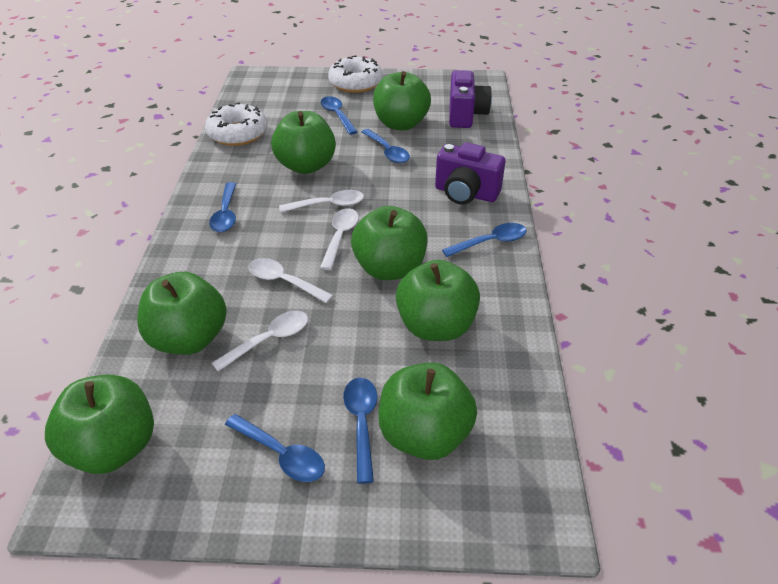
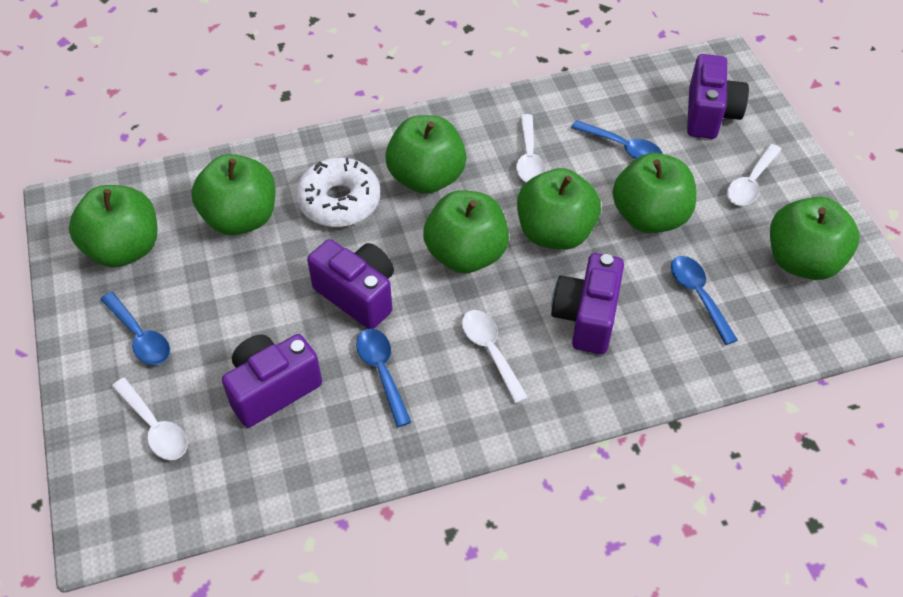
blue spoon: 6 -> 4
purple camera: 2 -> 4
white donut: 2 -> 1

